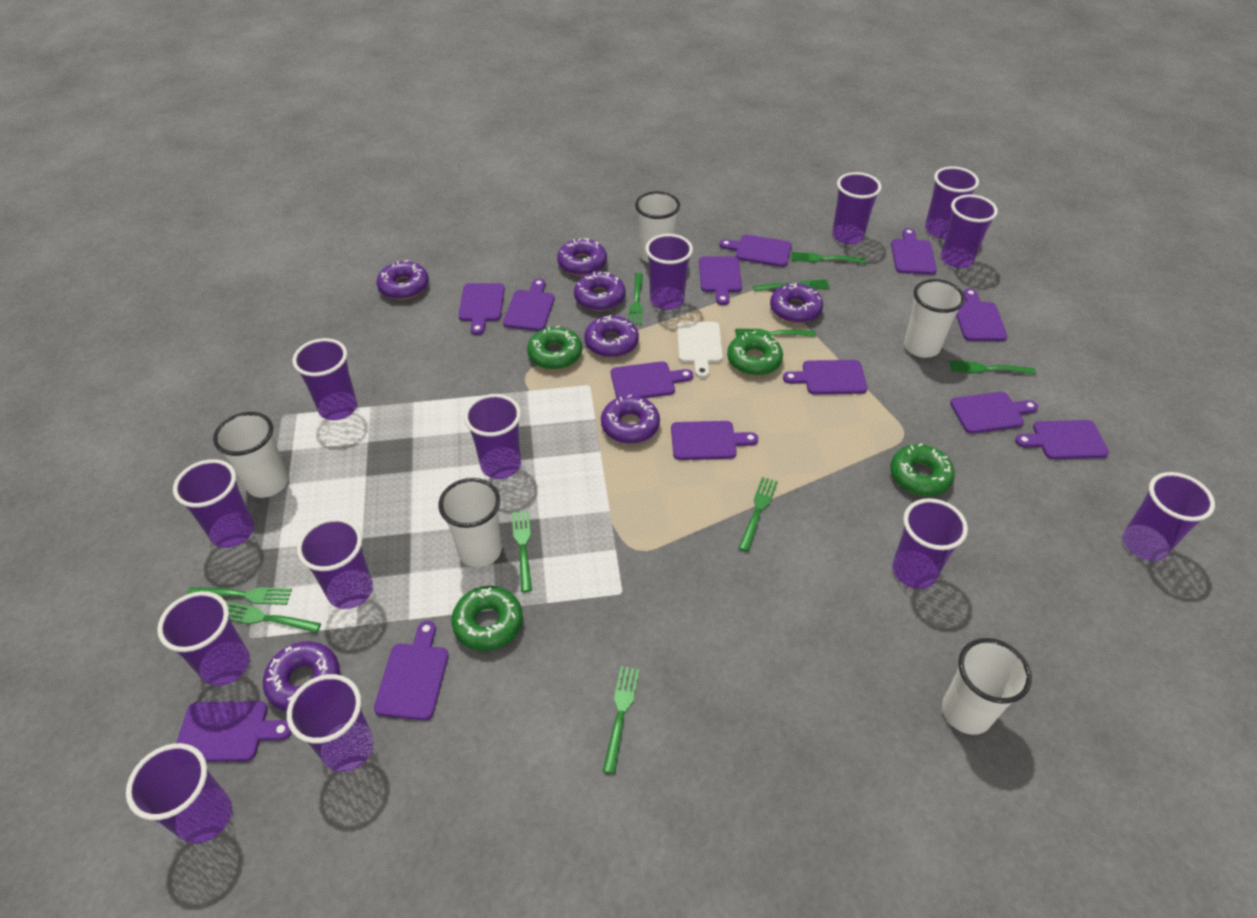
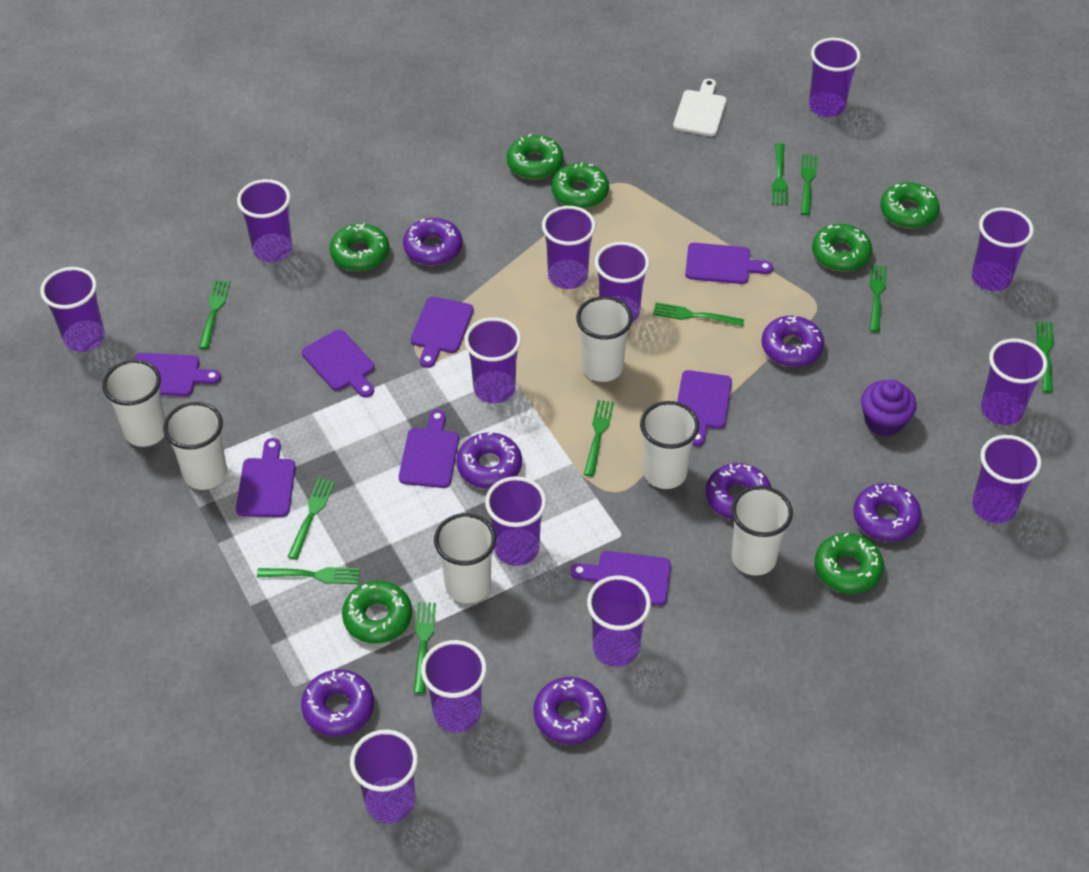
green donut: 4 -> 7
purple cupcake: 0 -> 1
purple cutting board: 13 -> 8
white cup: 5 -> 6

